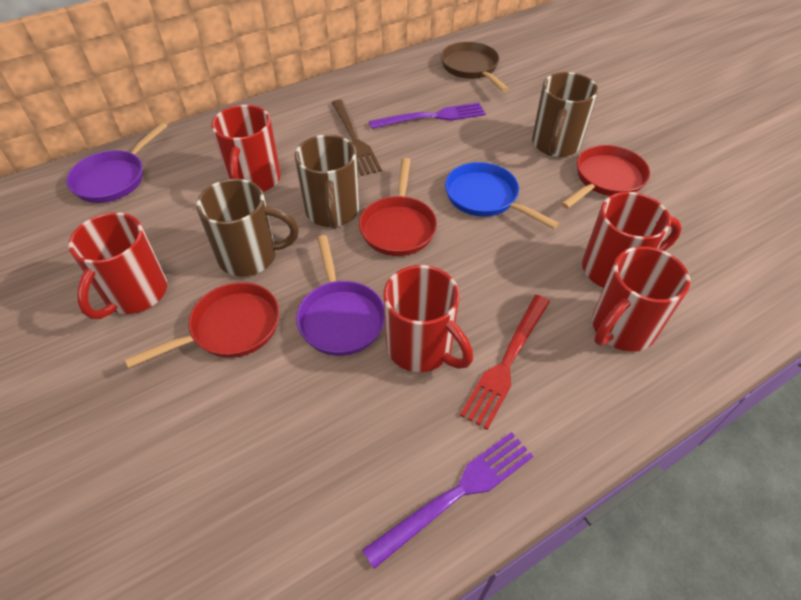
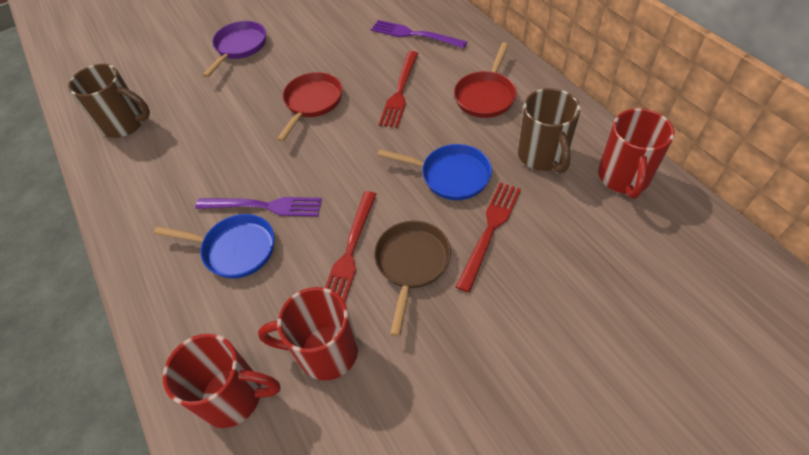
blue pan: 1 -> 2
brown fork: 1 -> 0
brown mug: 3 -> 2
purple pan: 2 -> 1
red fork: 1 -> 3
red mug: 5 -> 3
red pan: 3 -> 2

